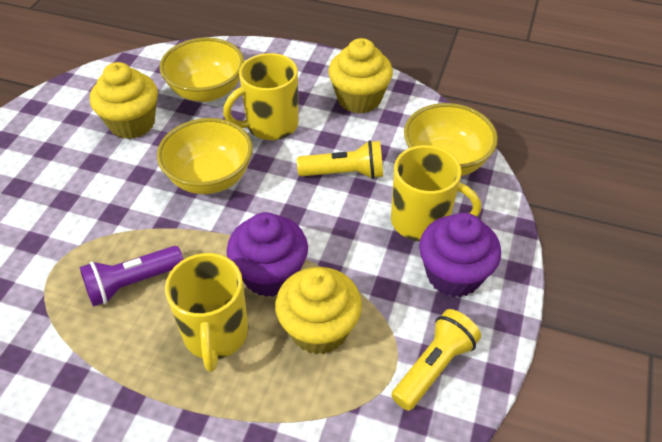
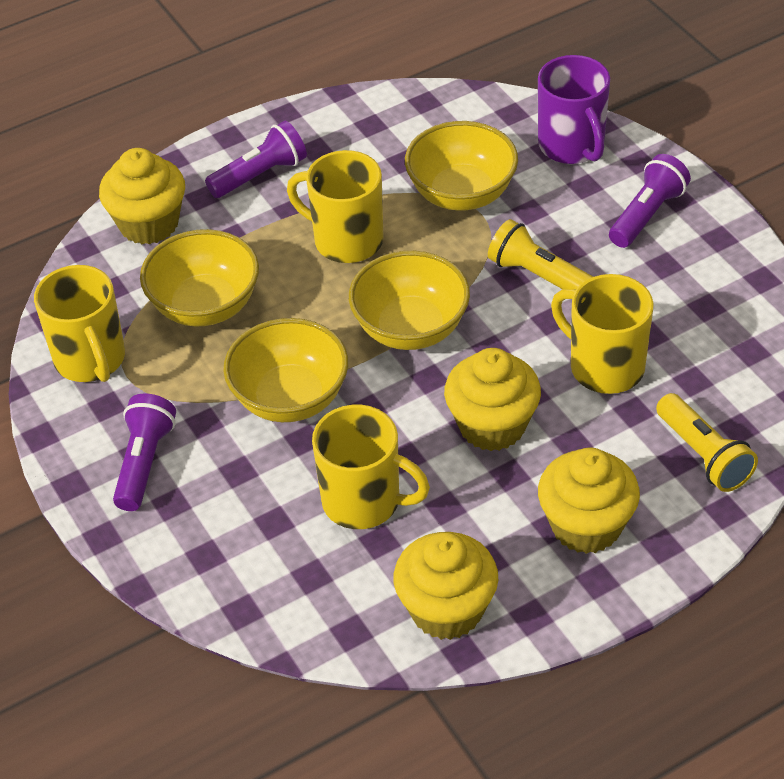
purple cupcake: 2 -> 0
purple flashlight: 1 -> 3
purple mug: 0 -> 1
yellow bowl: 3 -> 4
yellow cupcake: 3 -> 4
yellow mug: 3 -> 4

